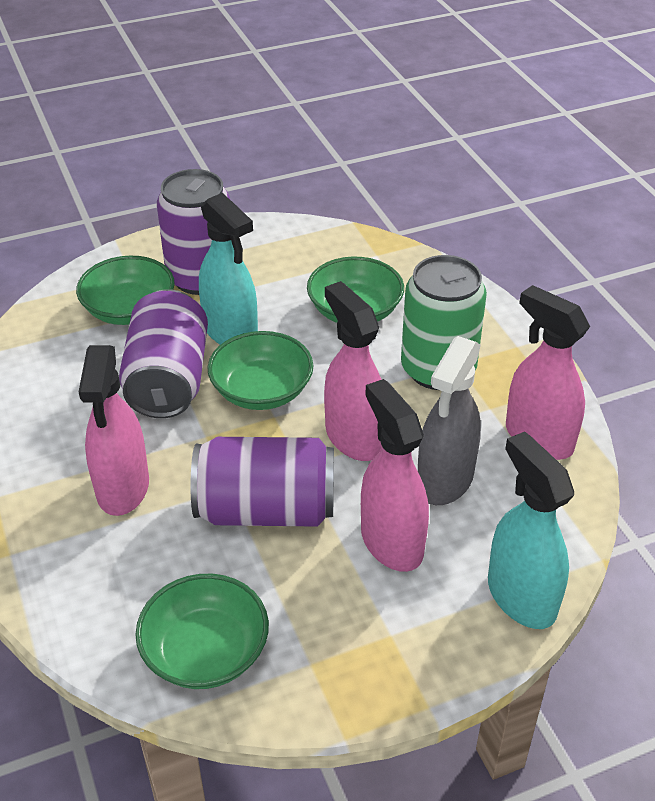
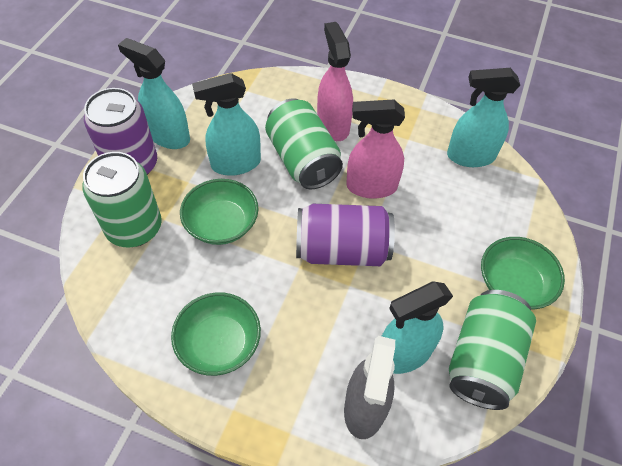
green bowl: 4 -> 3
green can: 1 -> 3
pink spray bottle: 4 -> 2
purple can: 3 -> 2
turquoise spray bottle: 2 -> 4

